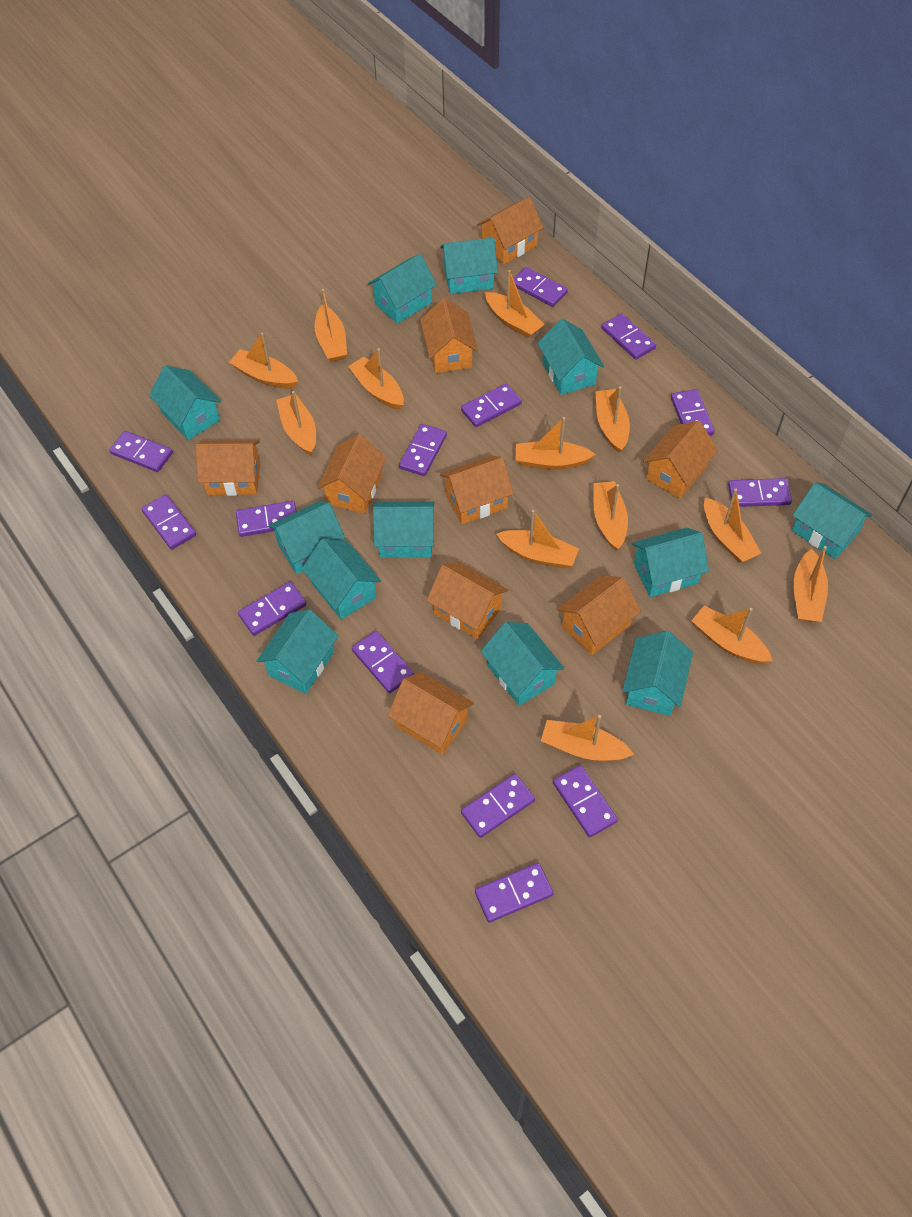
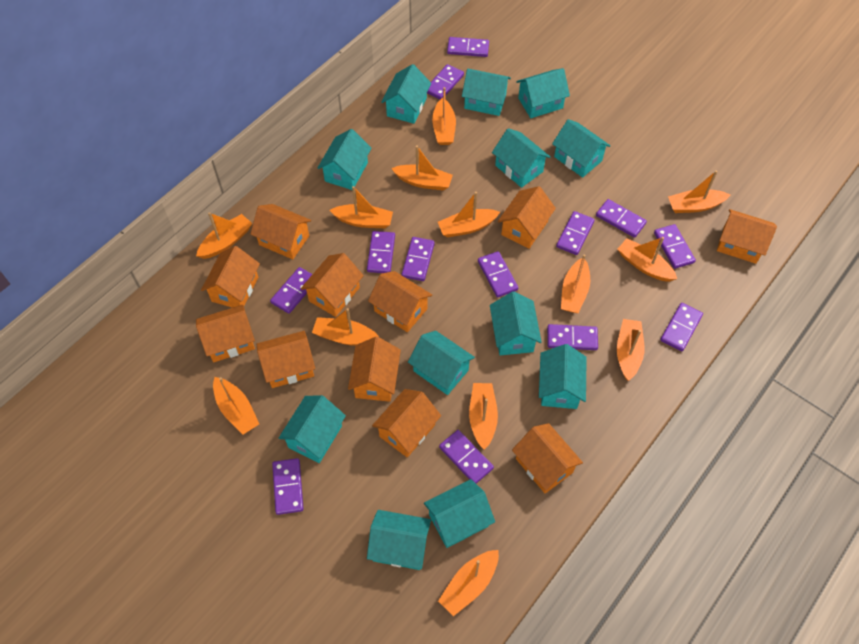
orange house: 9 -> 11
purple domino: 14 -> 13

